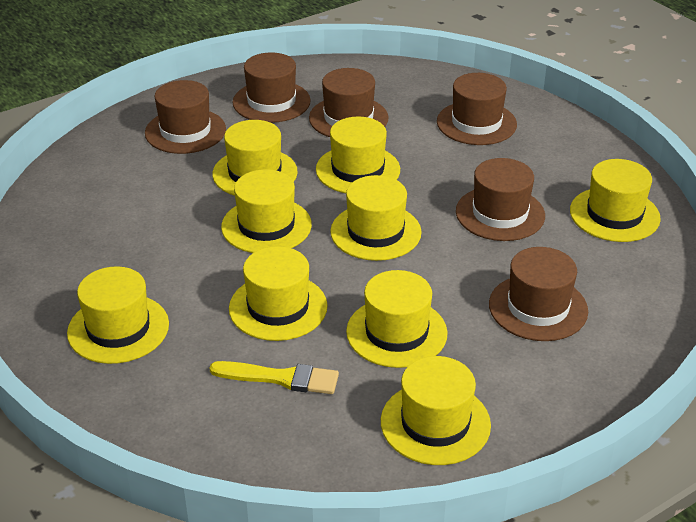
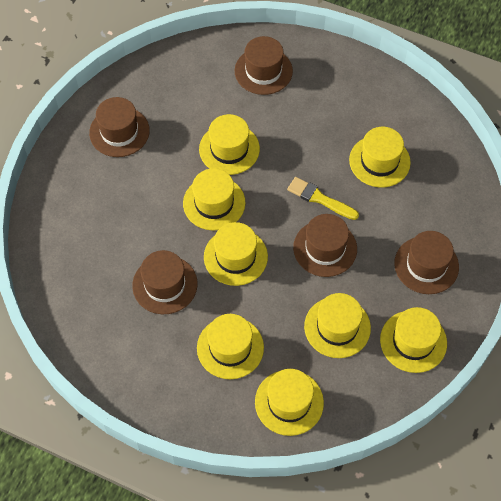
brown hat: 6 -> 5
yellow hat: 9 -> 8

